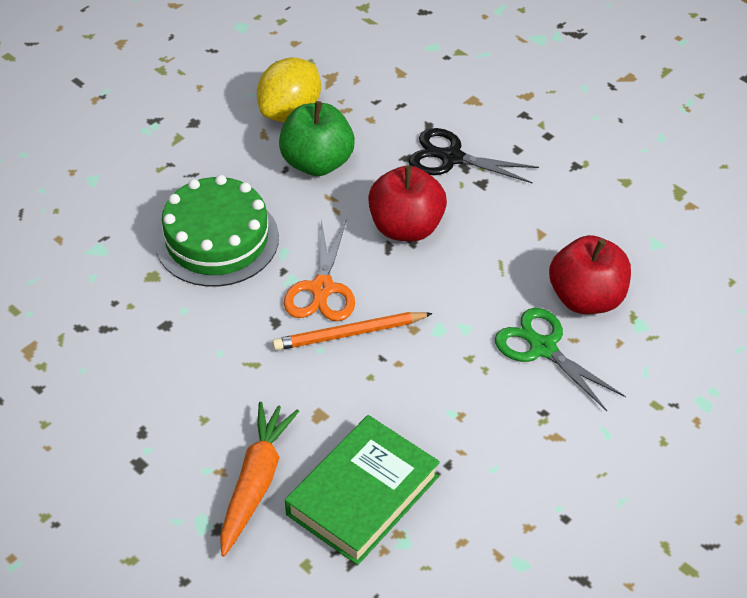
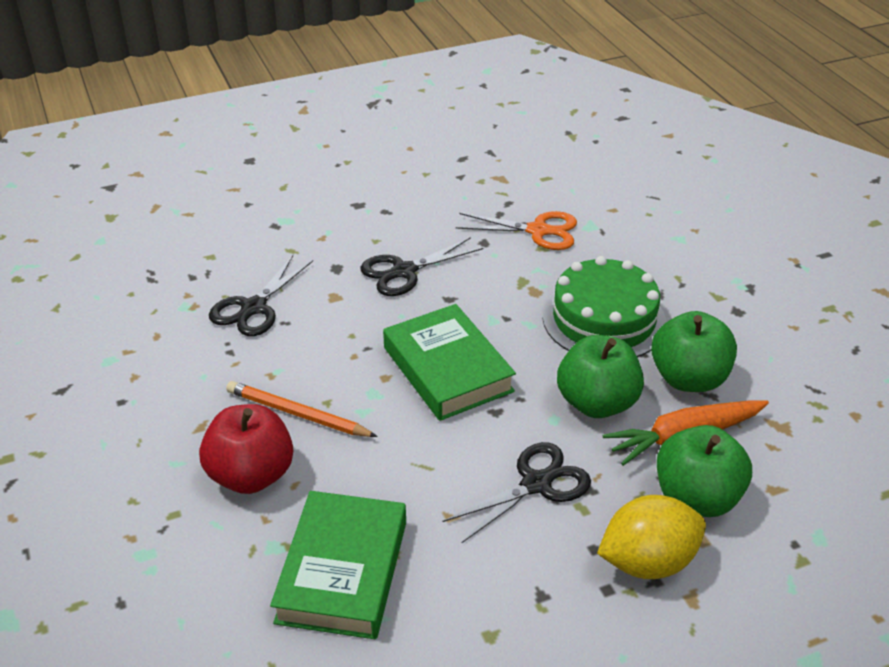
black scissors: 1 -> 3
green apple: 1 -> 3
green book: 1 -> 2
green scissors: 1 -> 0
red apple: 2 -> 1

